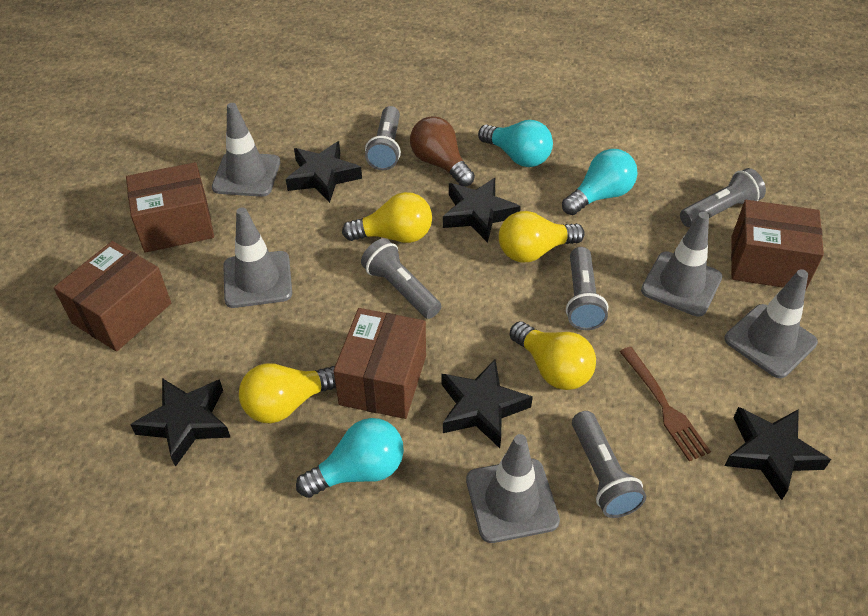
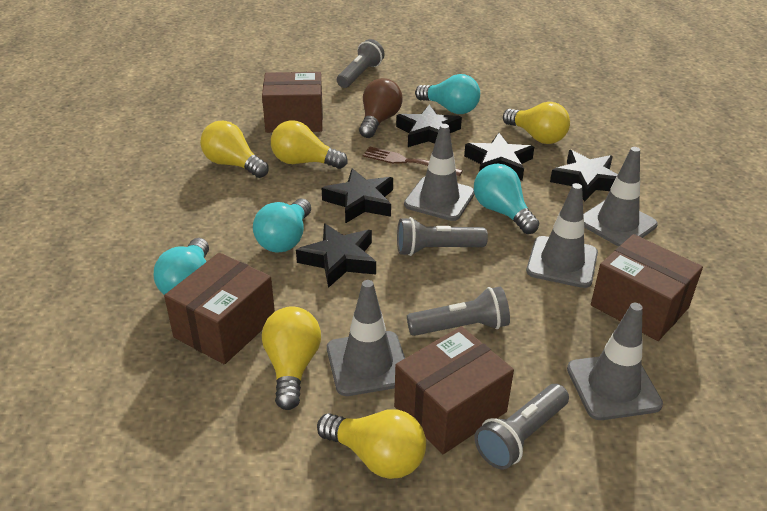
grey flashlight: 5 -> 4
turquoise light bulb: 3 -> 4
yellow light bulb: 4 -> 5

